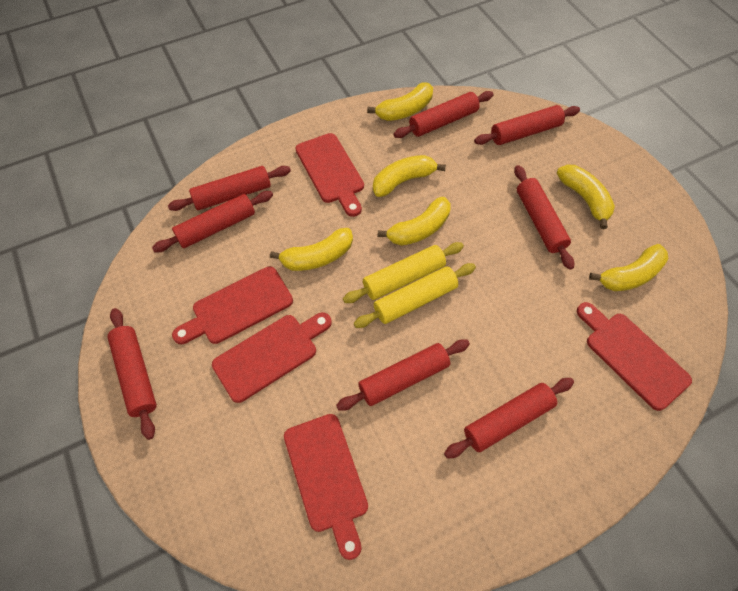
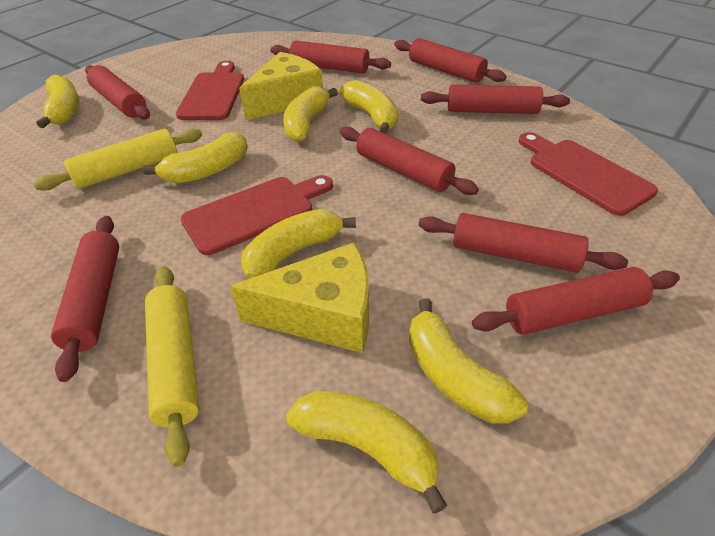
red cutting board: 5 -> 3
yellow banana: 6 -> 7
yellow cheese: 0 -> 2

